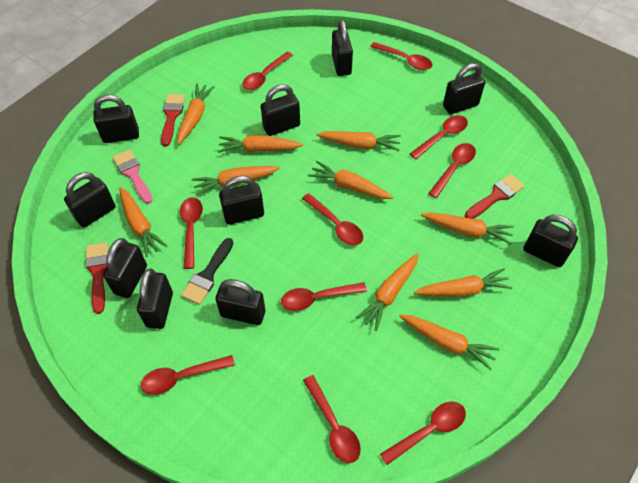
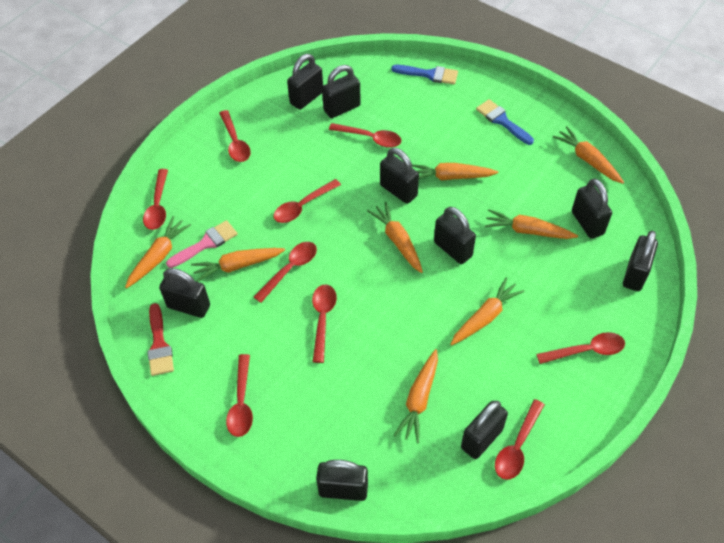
black brush: 1 -> 0
black padlock: 10 -> 9
blue brush: 0 -> 2
orange carrot: 10 -> 8
red brush: 3 -> 1
red spoon: 10 -> 9

